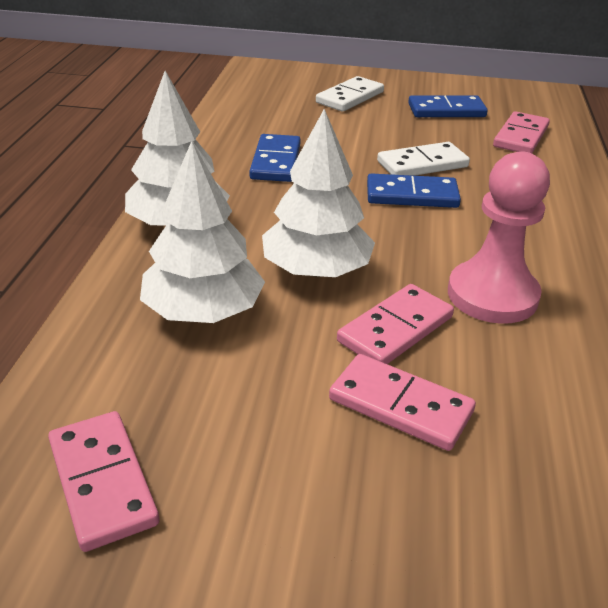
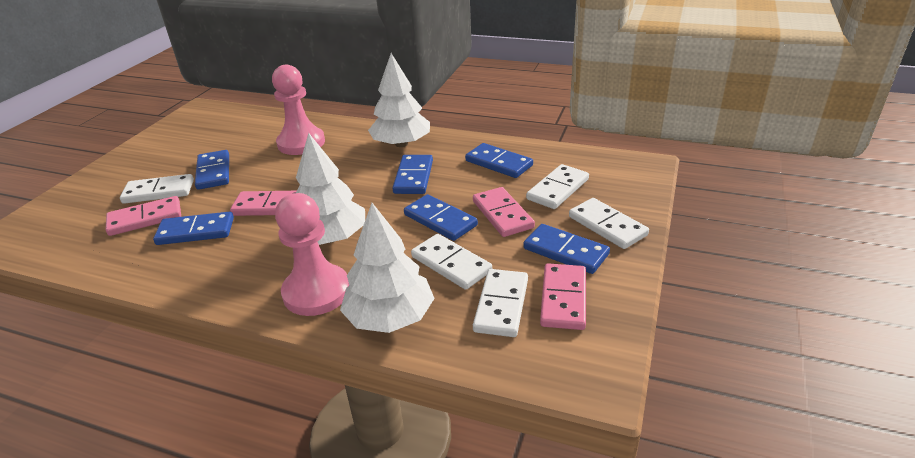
blue domino: 3 -> 6
pink pawn: 1 -> 2
white domino: 2 -> 5

